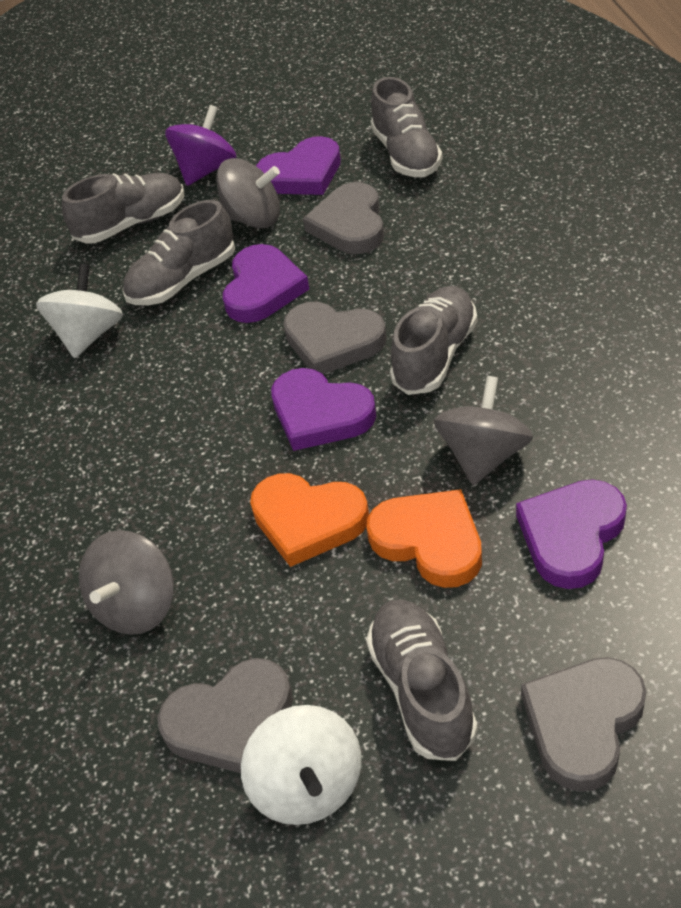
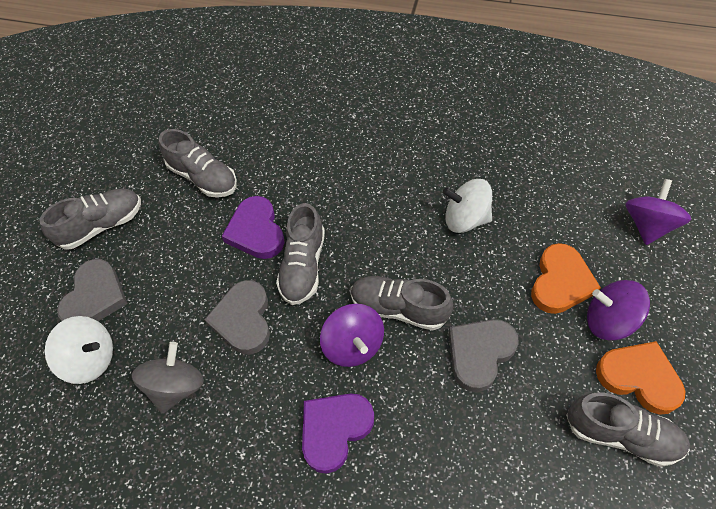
grey heart: 4 -> 3
grey spinning top: 3 -> 1
purple heart: 4 -> 2
purple spinning top: 1 -> 3

